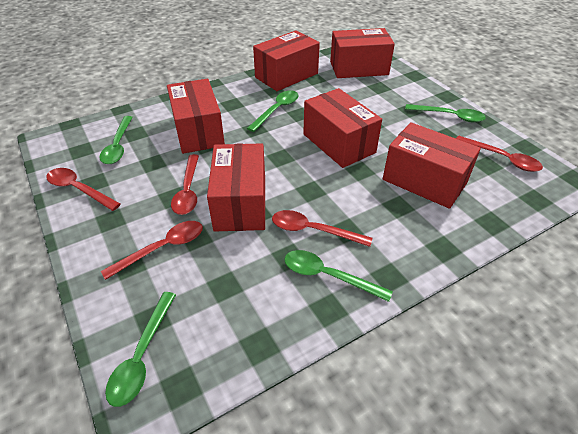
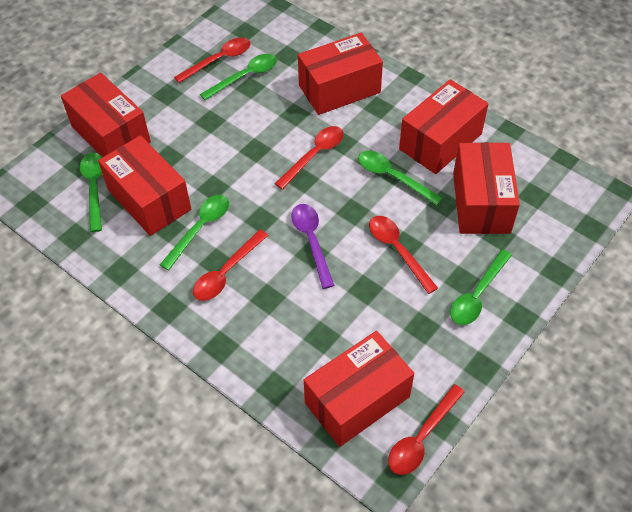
purple spoon: 0 -> 1

